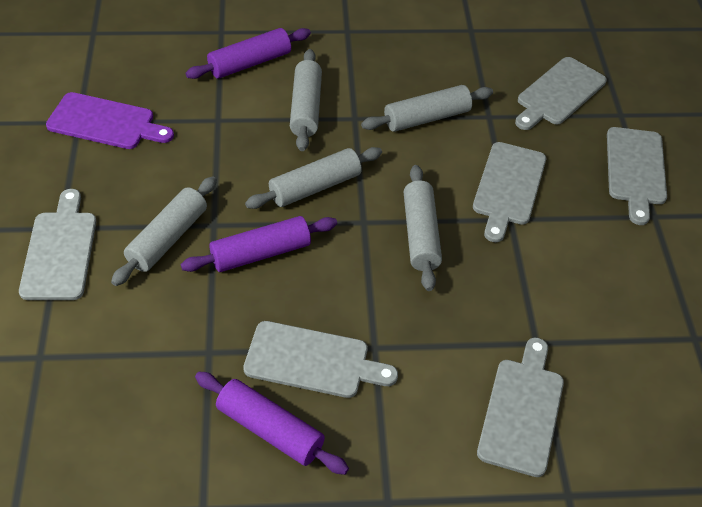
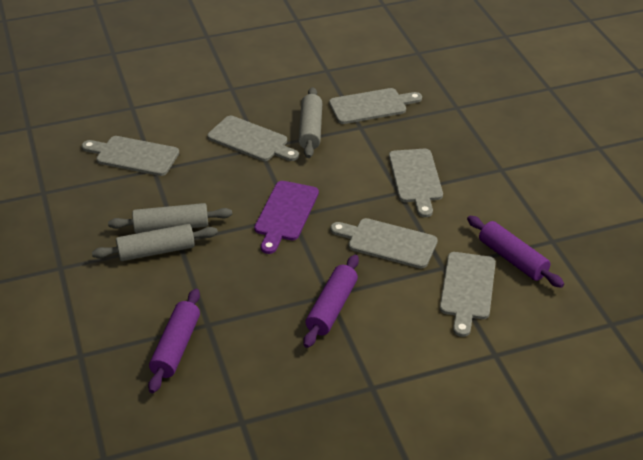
grey rolling pin: 5 -> 3

